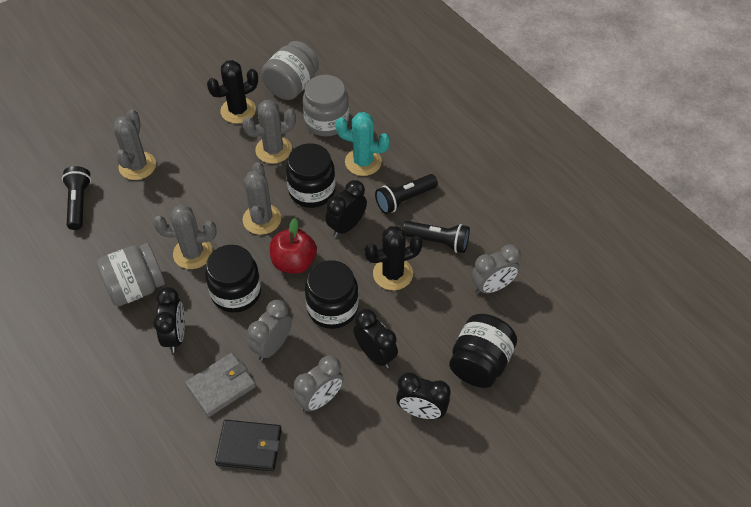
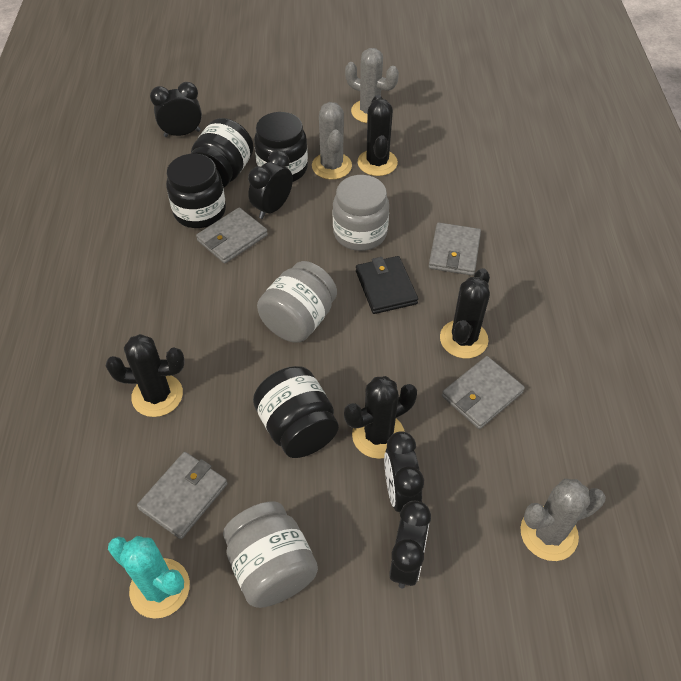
black cactus: 2 -> 4
black flashlight: 3 -> 0
grey cactus: 4 -> 3
grey clock: 3 -> 0
grey wallet: 1 -> 4
red apple: 1 -> 0

